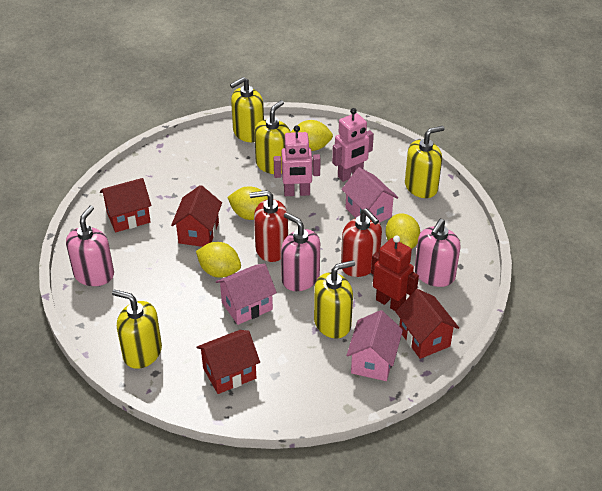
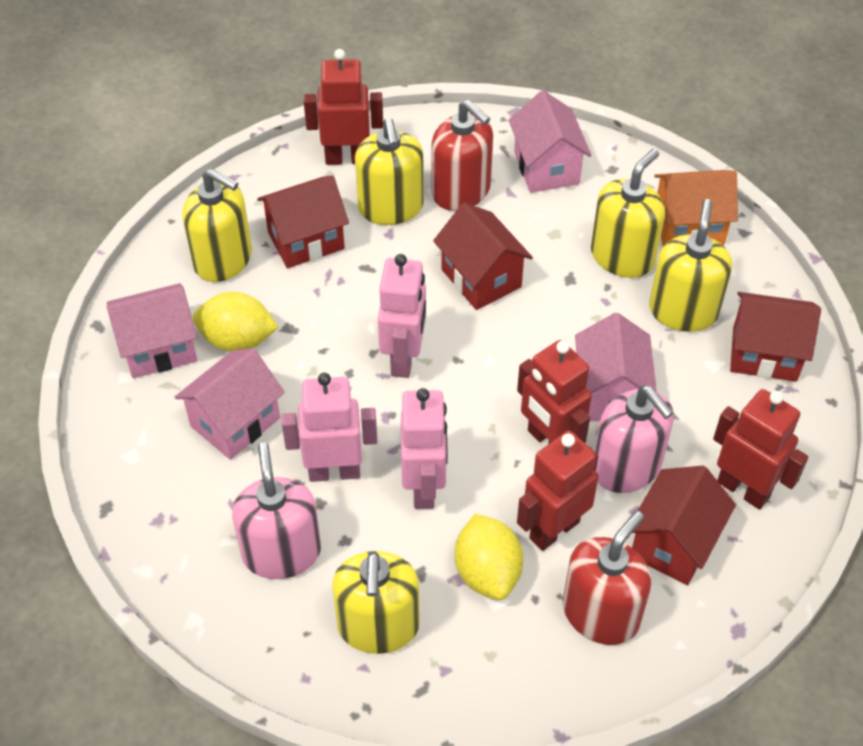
orange house: 0 -> 1
pink house: 3 -> 4
pink robot: 2 -> 3
pink soap dispenser: 3 -> 2
red robot: 1 -> 4
yellow lemon: 4 -> 2

